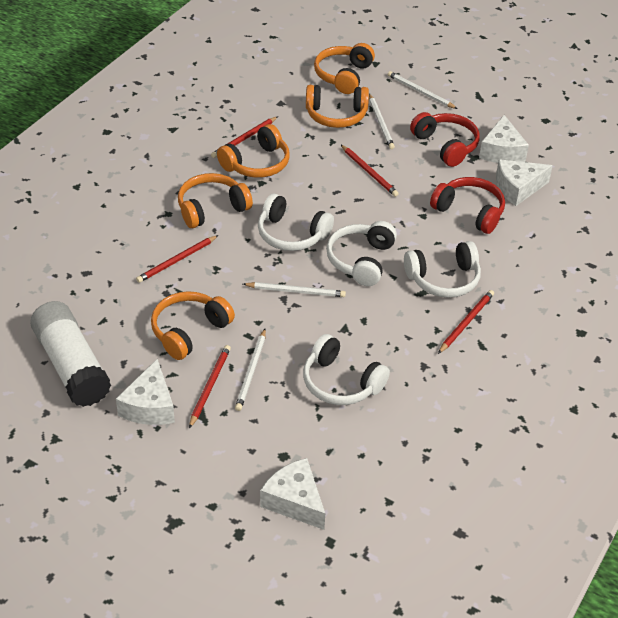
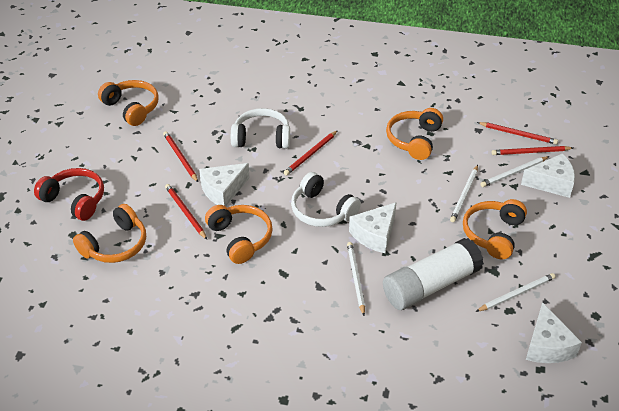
red headphones: 2 -> 1
white headphones: 4 -> 2

